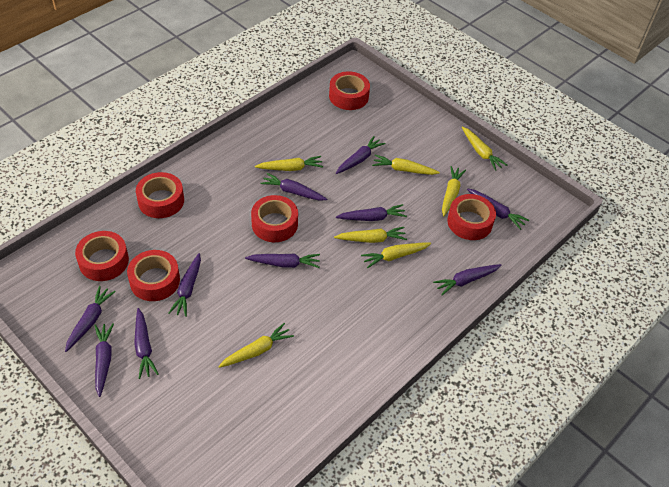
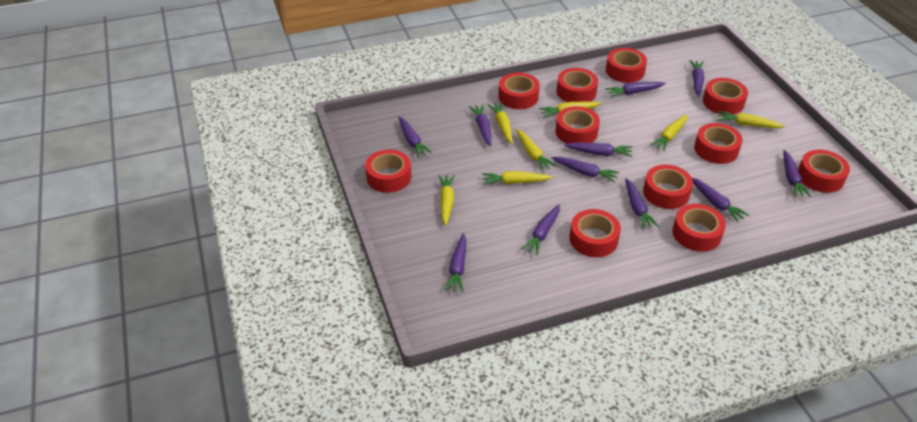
purple carrot: 10 -> 11
red tape: 6 -> 11

